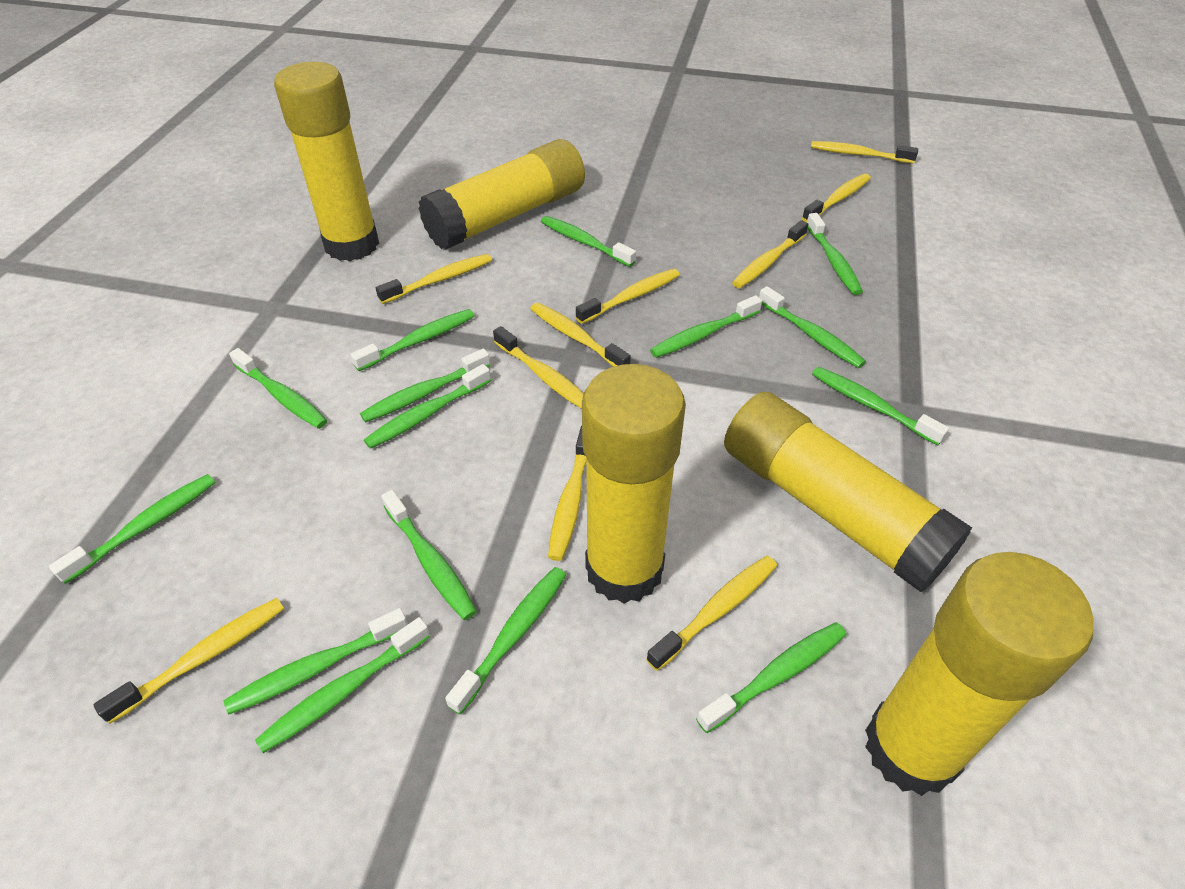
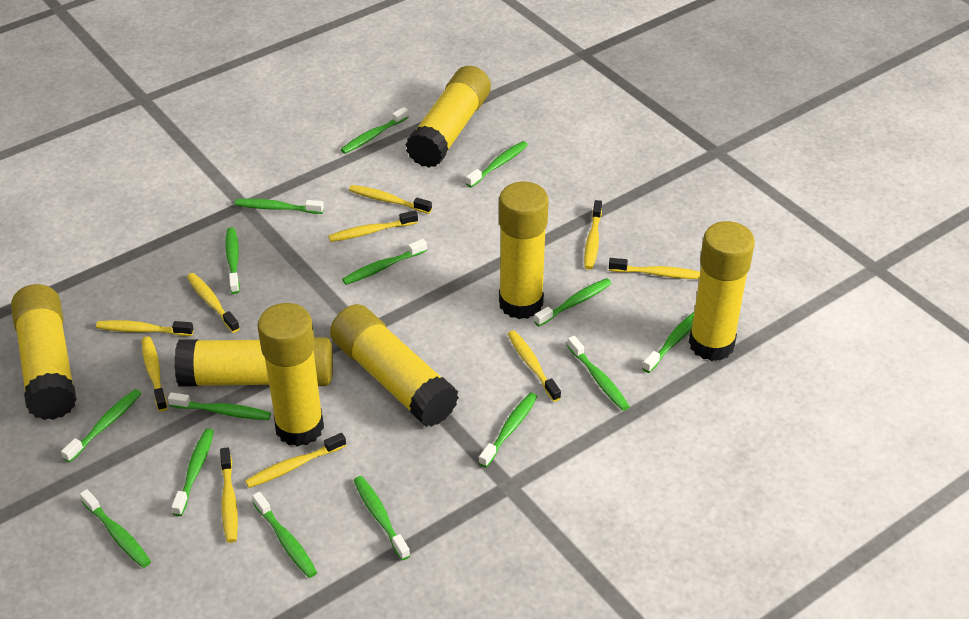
yellow glue stick: 5 -> 7

